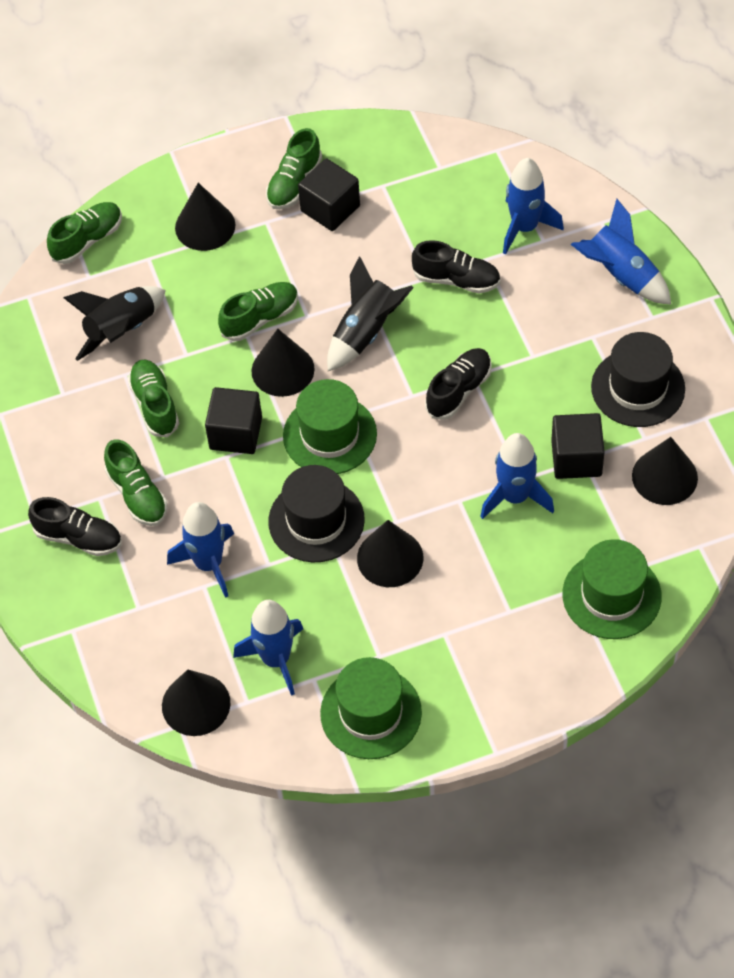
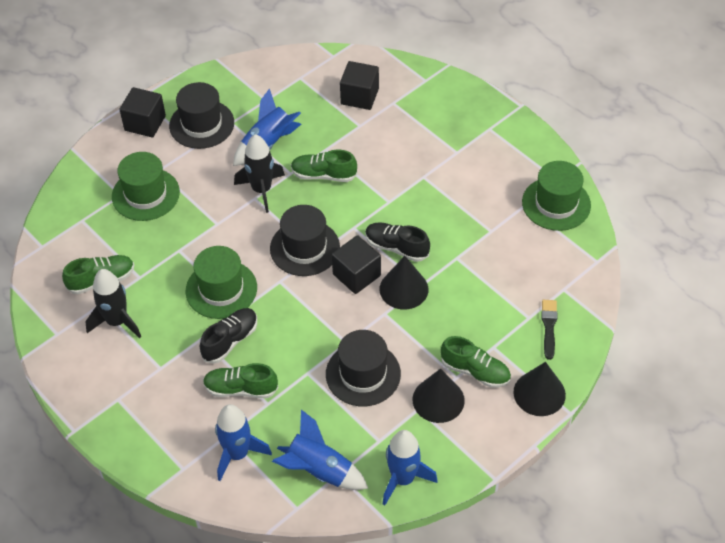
black brush: 0 -> 1
black cone: 5 -> 3
black hat: 2 -> 3
black shoe: 3 -> 2
blue rocket: 5 -> 4
green shoe: 5 -> 4

